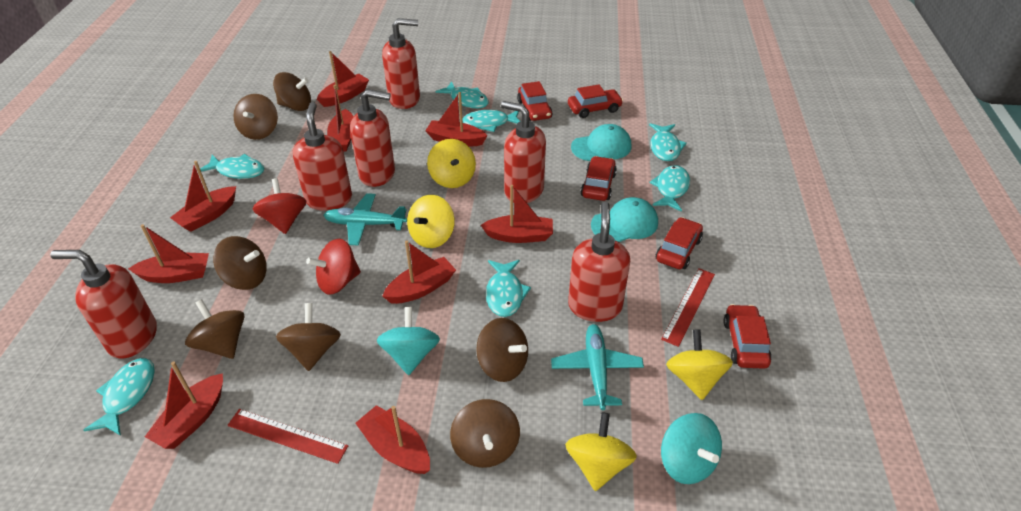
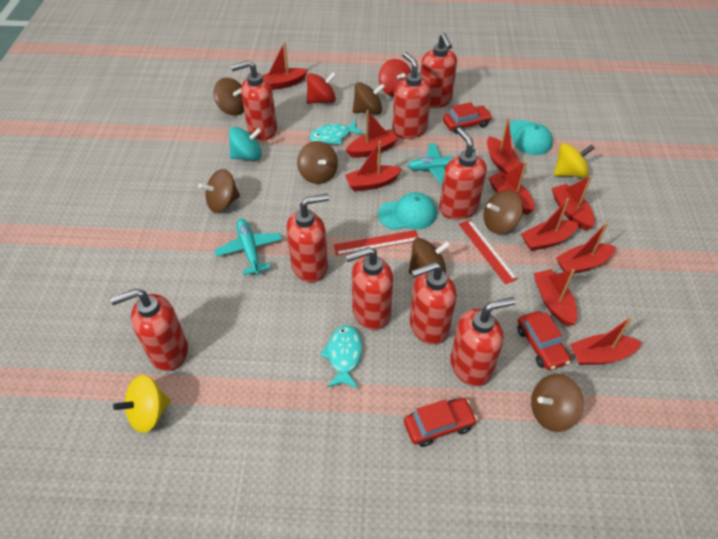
red boat: 9 -> 10
red car: 5 -> 3
red soap dispenser: 6 -> 9
turquoise fish: 7 -> 2
turquoise spinning top: 2 -> 1
yellow spinning top: 4 -> 2

